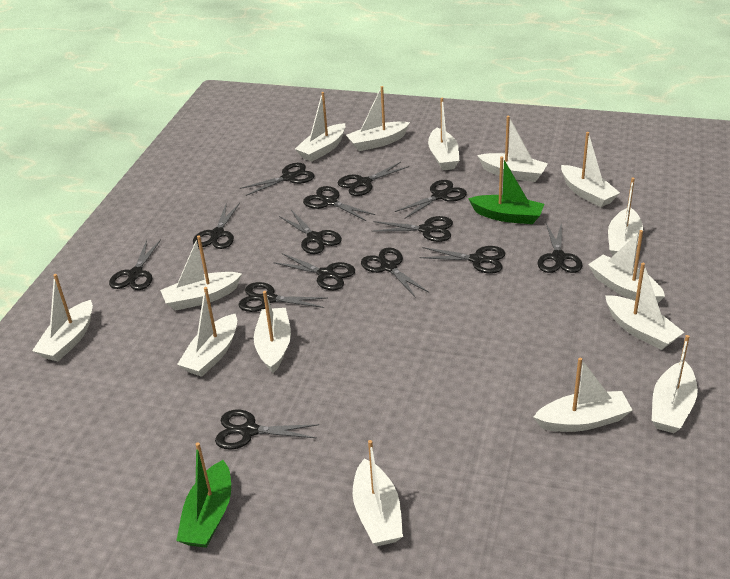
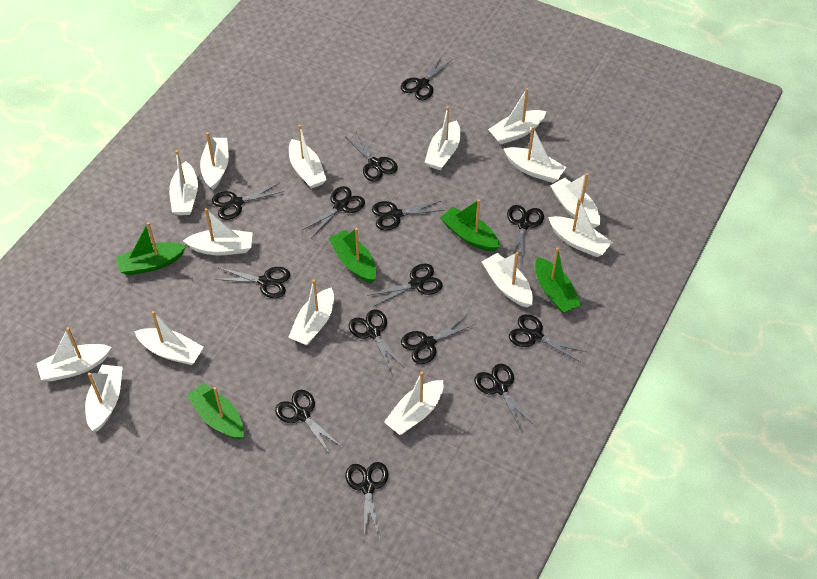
green boat: 2 -> 5

